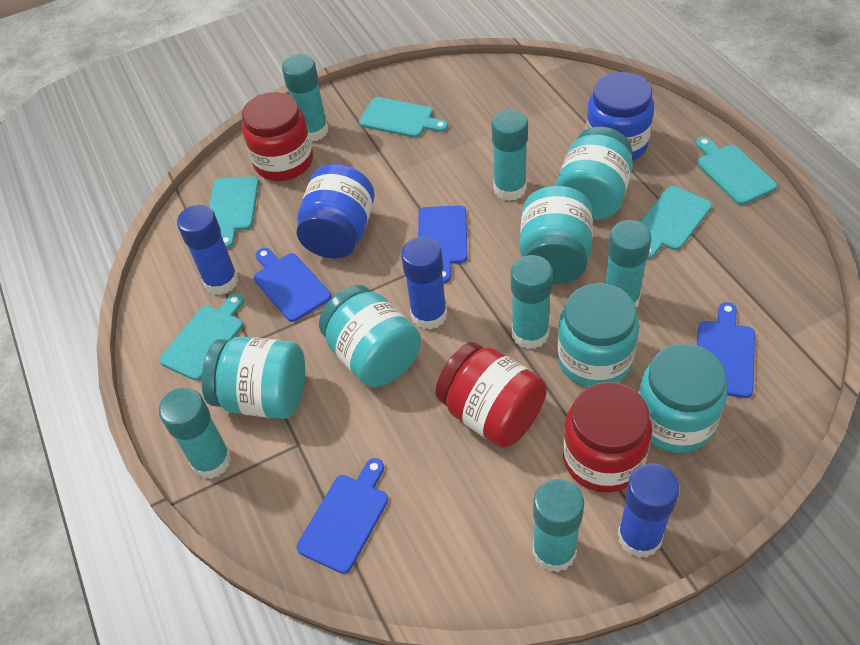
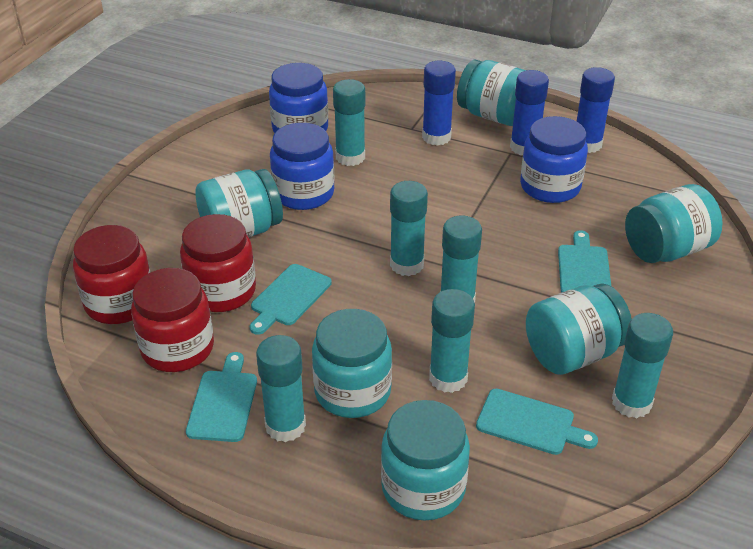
blue cutting board: 4 -> 0
blue jar: 2 -> 3
turquoise cutting board: 5 -> 4

